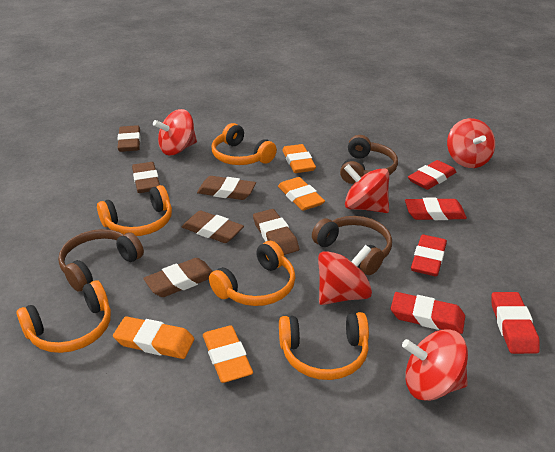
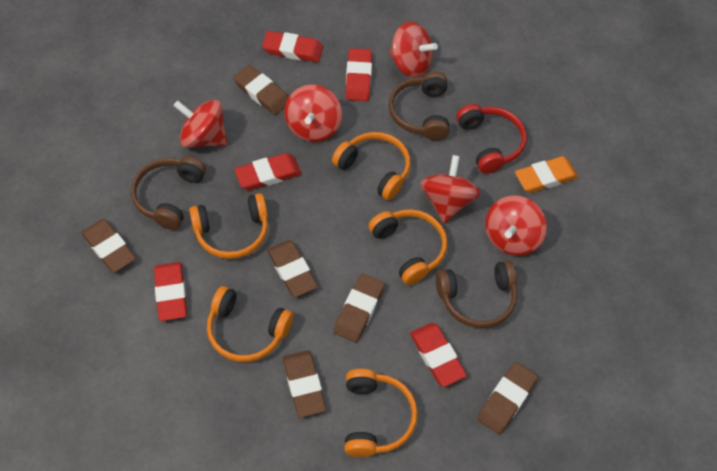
orange eraser: 4 -> 1
red headphones: 0 -> 1

